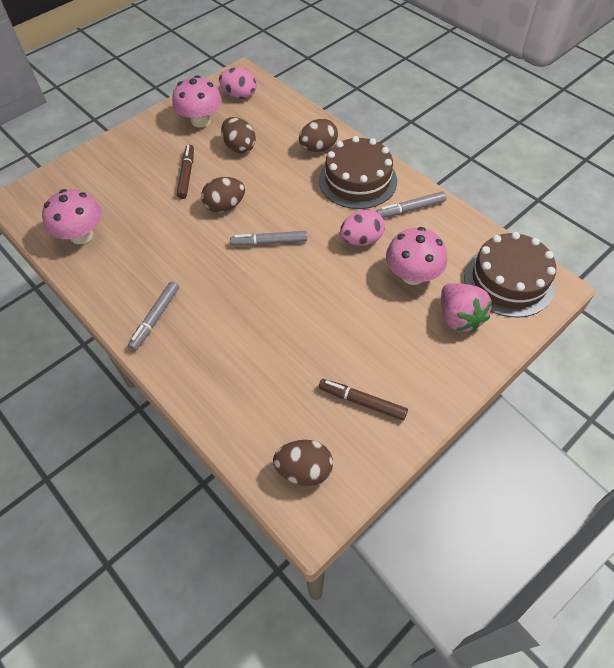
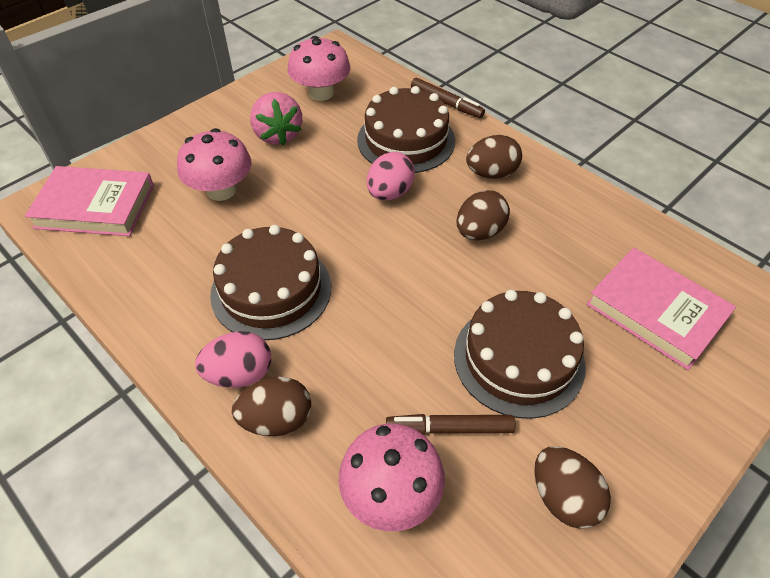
brown cake: 2 -> 3
grey marker: 3 -> 0
pink book: 0 -> 2

